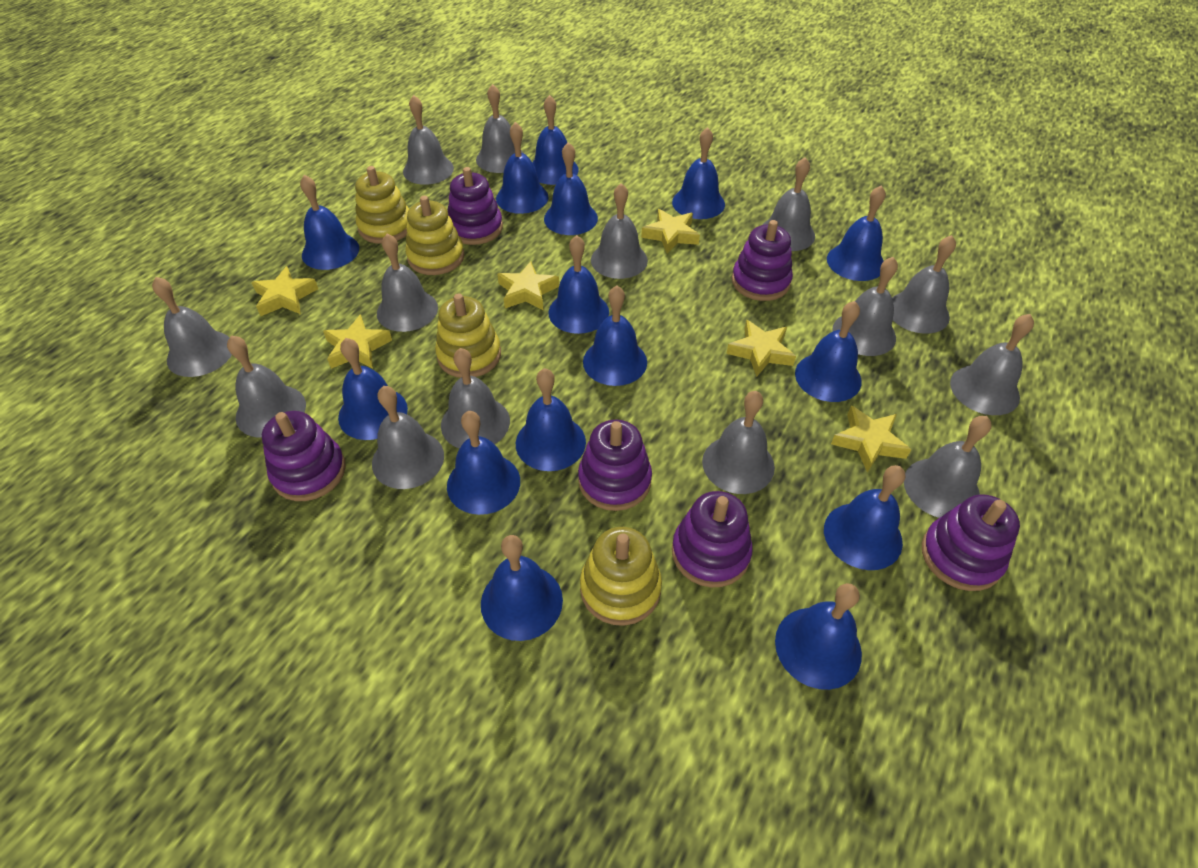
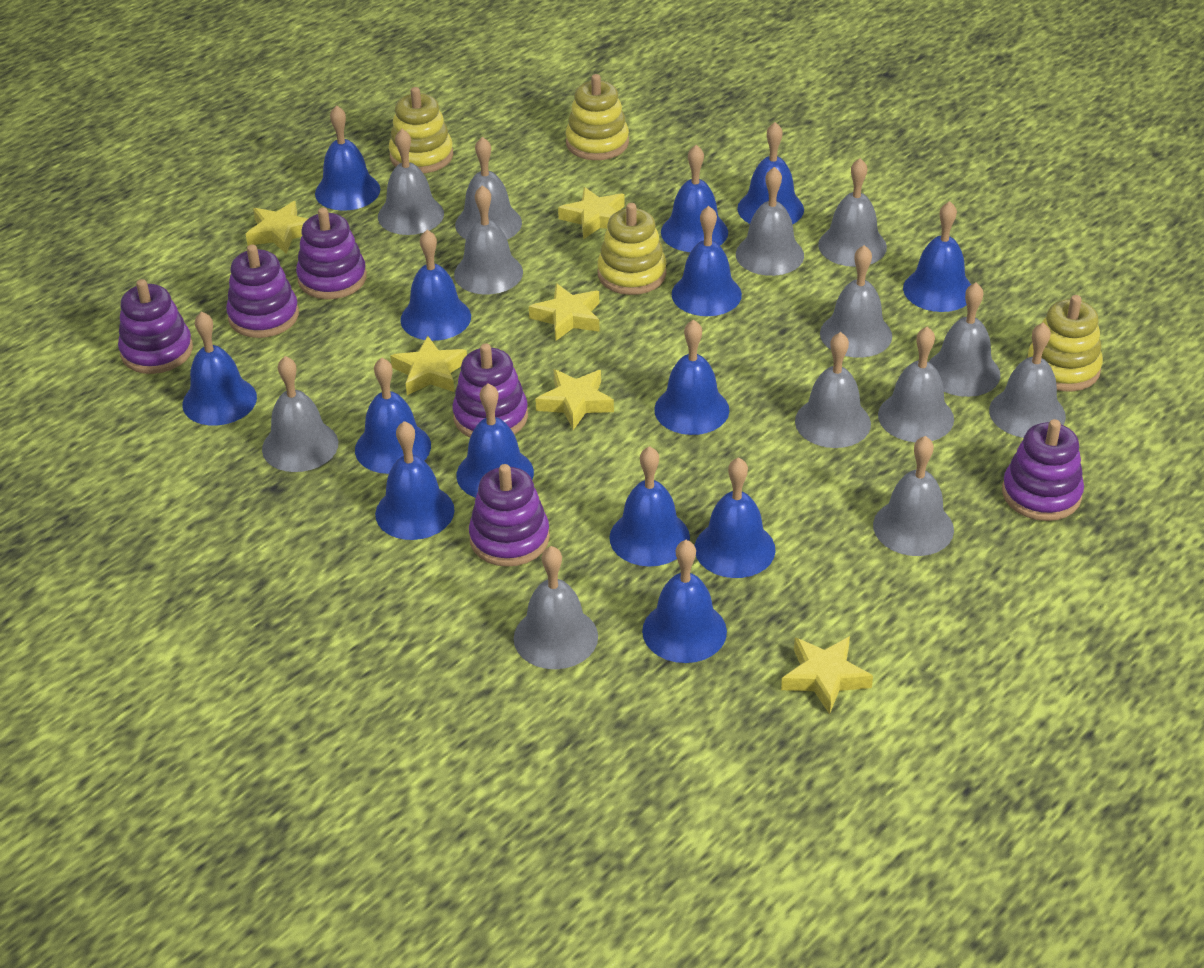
blue bell: 15 -> 14
grey bell: 14 -> 13

